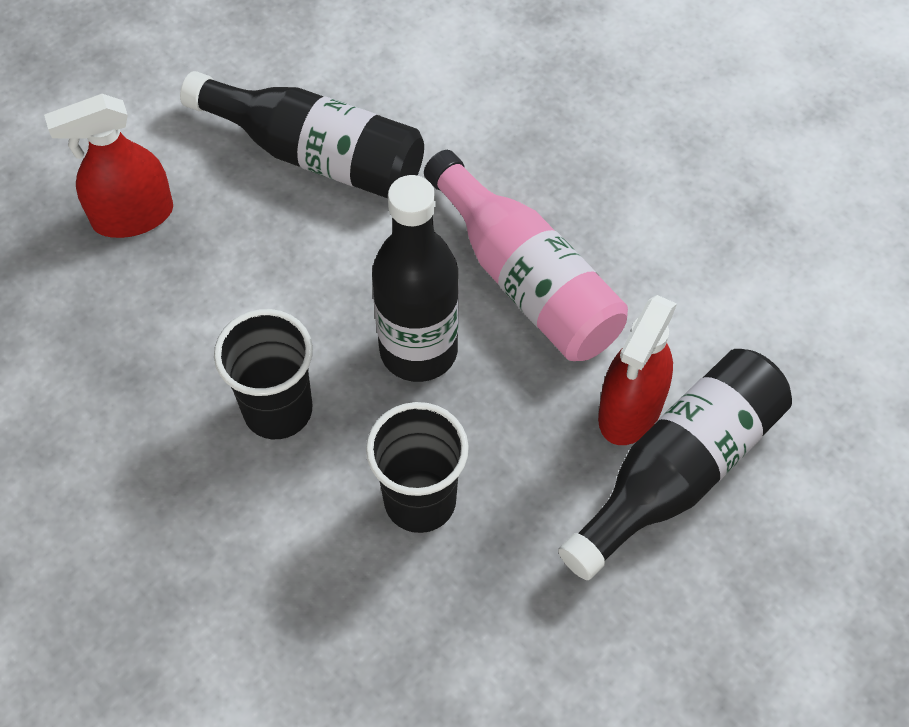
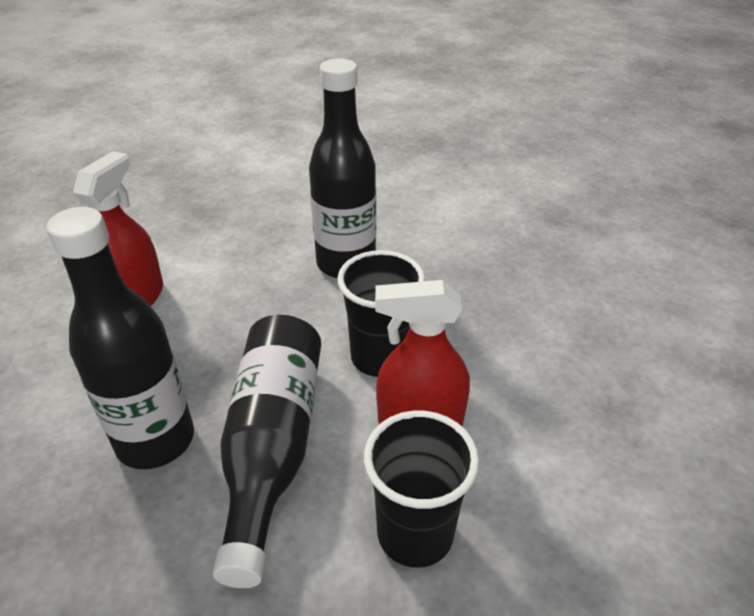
pink bottle: 1 -> 0

